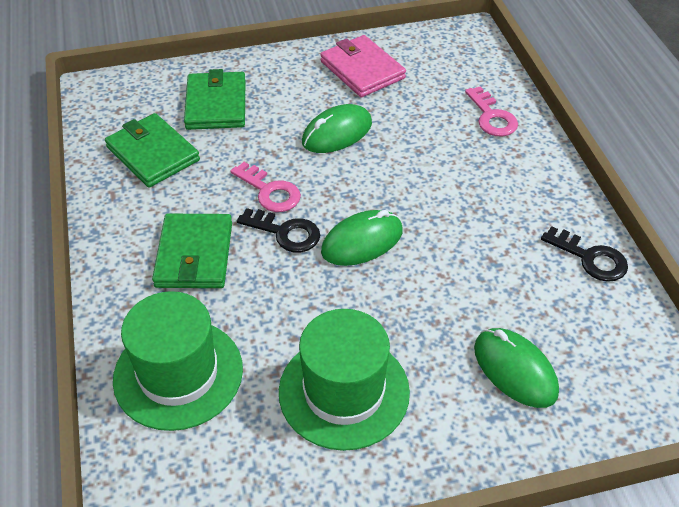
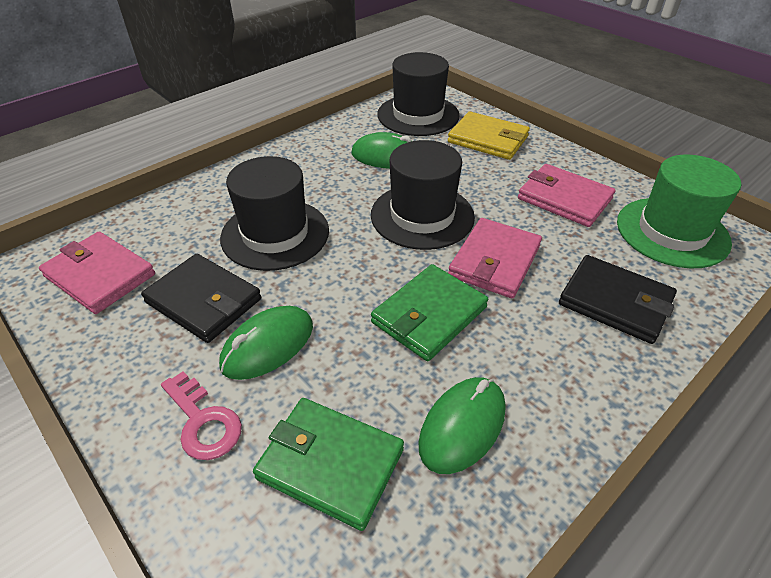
black hat: 0 -> 3
black key: 2 -> 0
black wallet: 0 -> 2
green hat: 2 -> 1
green wallet: 3 -> 2
pink key: 2 -> 1
pink wallet: 1 -> 3
yellow wallet: 0 -> 1

